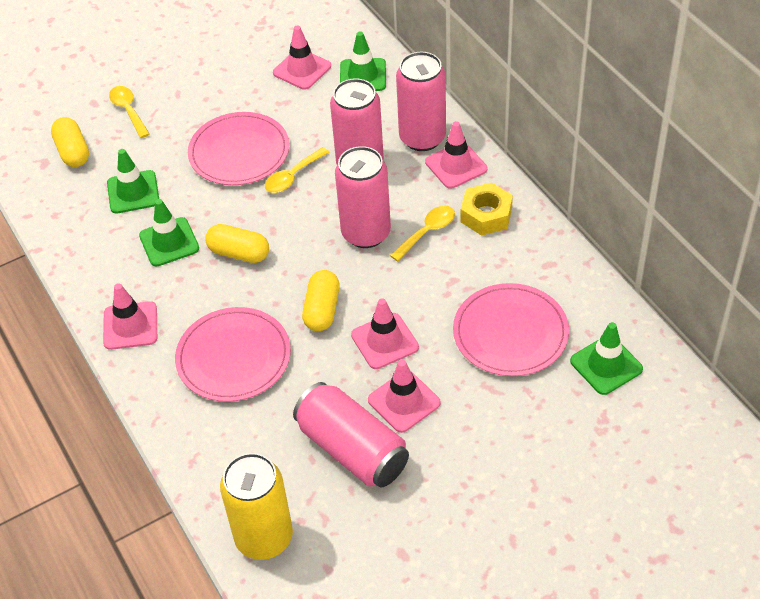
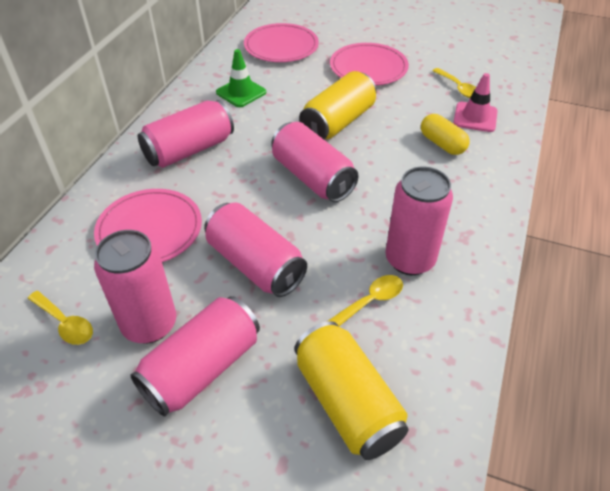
green traffic cone: 4 -> 1
pink can: 4 -> 6
pink traffic cone: 5 -> 1
yellow can: 1 -> 2
yellow capsule: 3 -> 1
yellow nut: 1 -> 0

